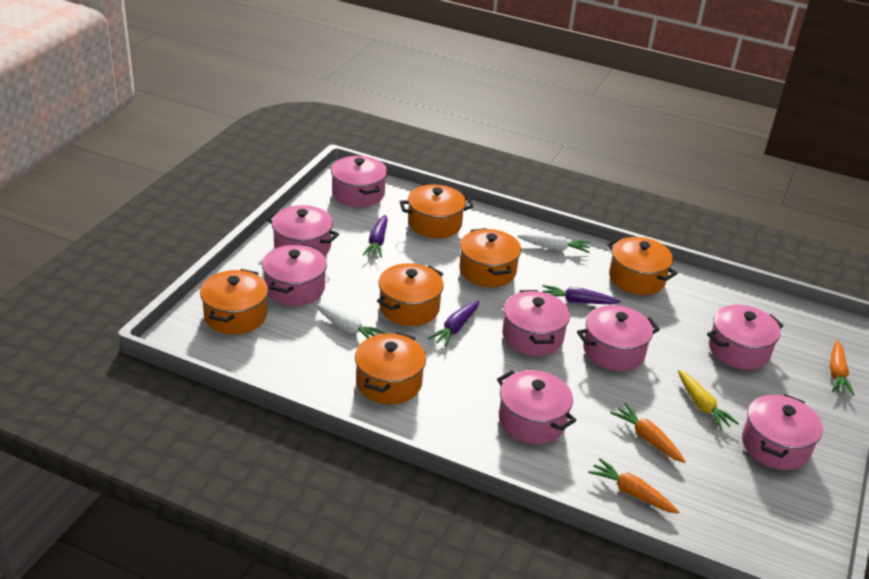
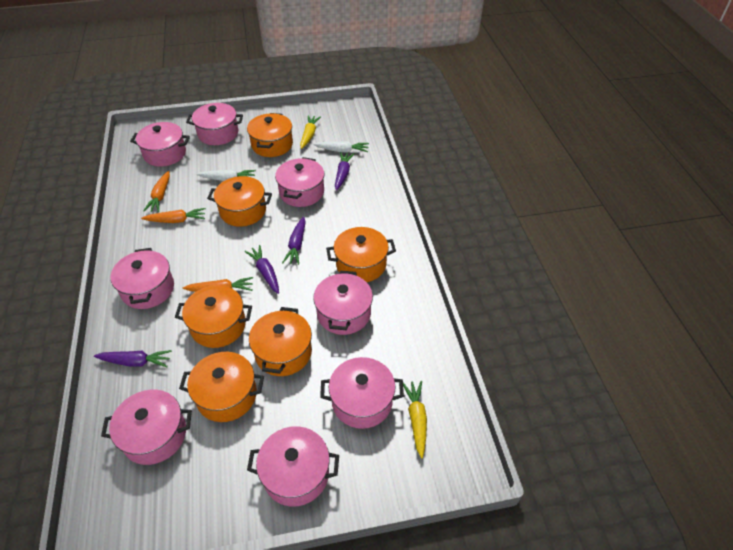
purple carrot: 3 -> 4
yellow carrot: 1 -> 2

